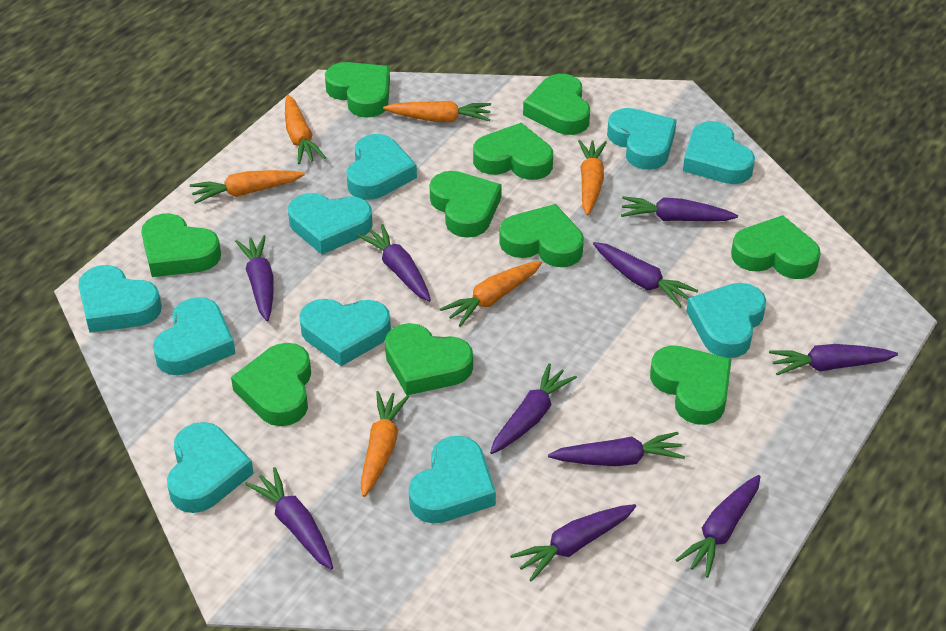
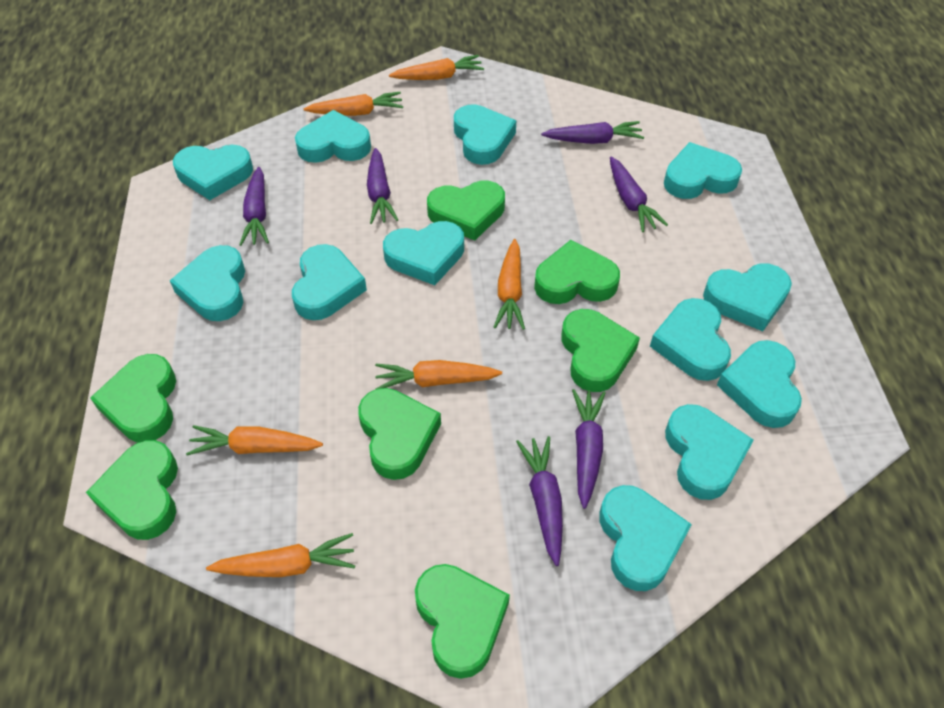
green heart: 10 -> 7
purple carrot: 10 -> 6
turquoise heart: 10 -> 12

